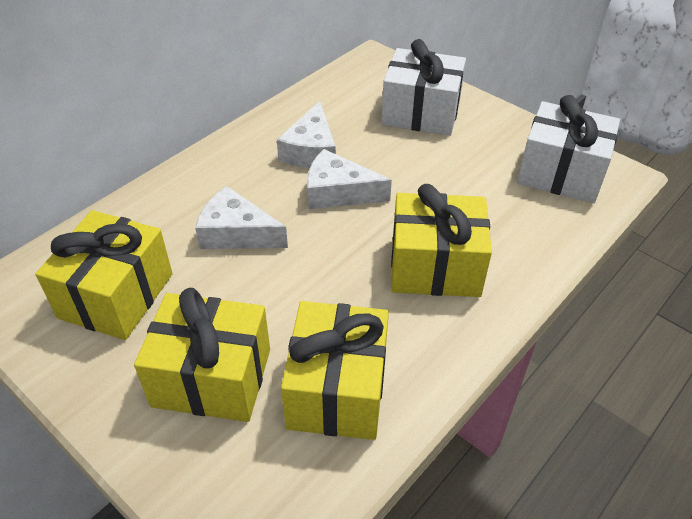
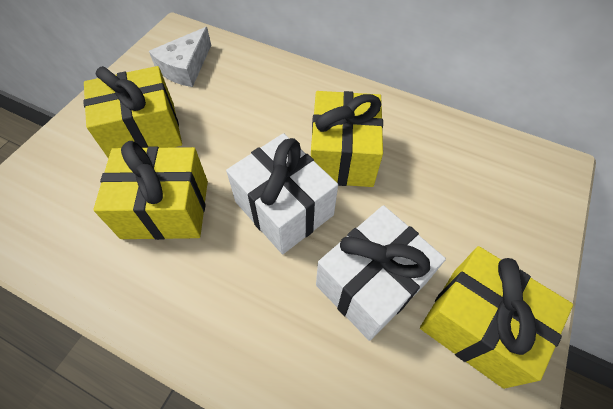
white cheese: 3 -> 1

